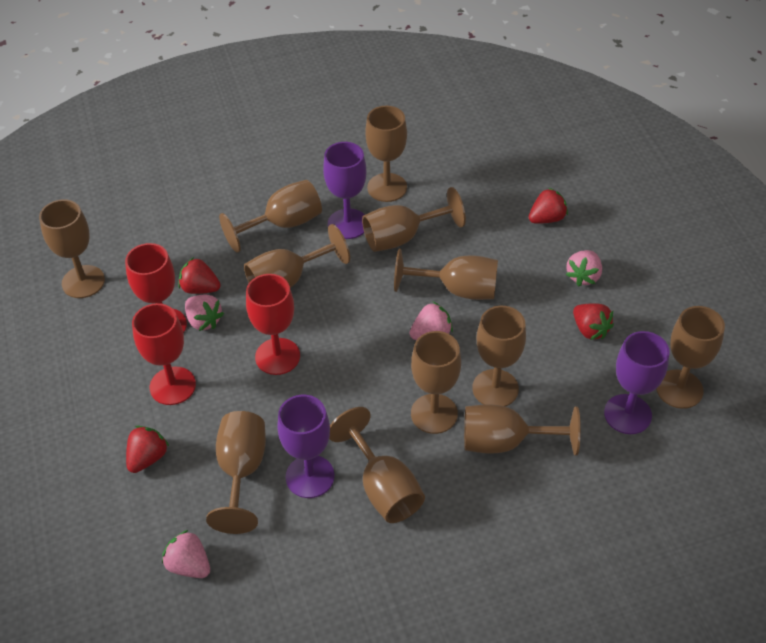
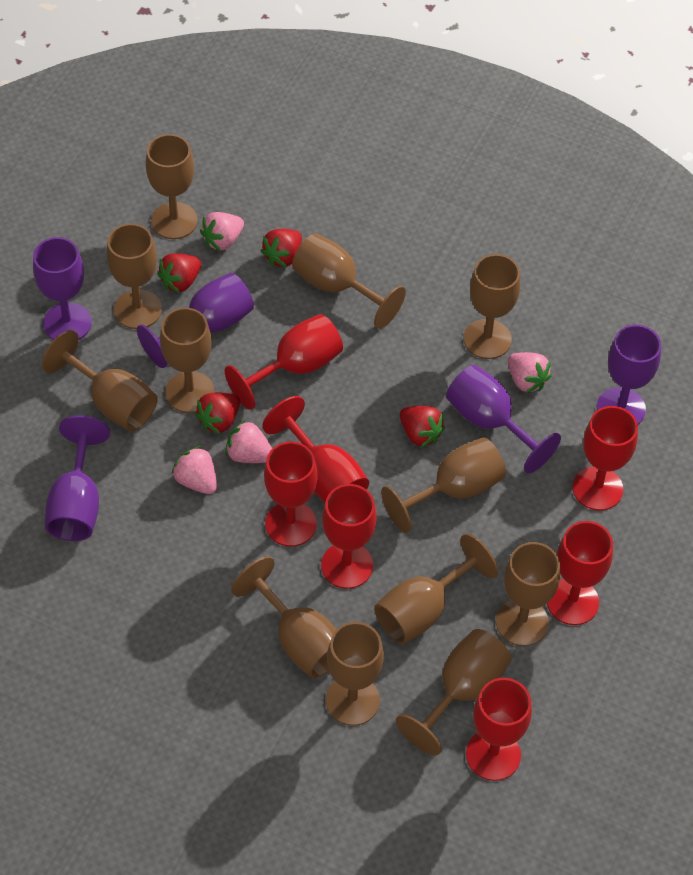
purple goblet: 3 -> 5
red goblet: 3 -> 7

